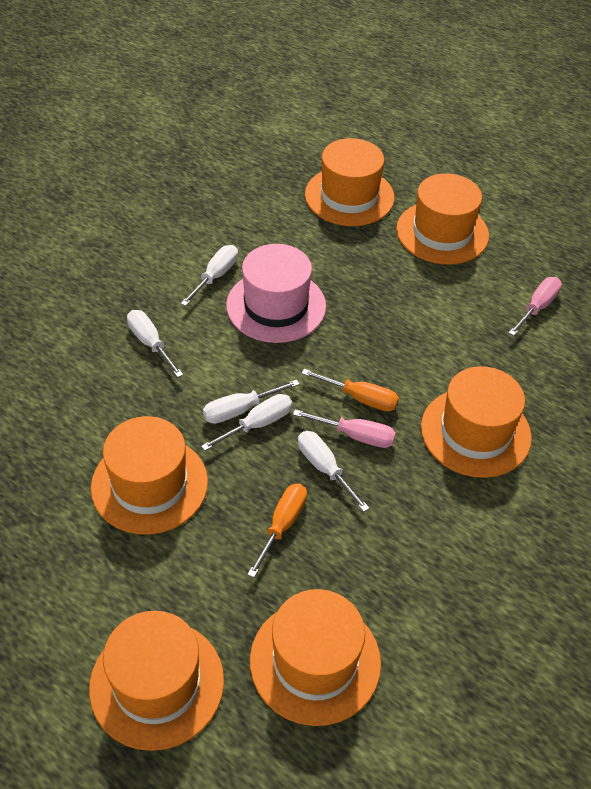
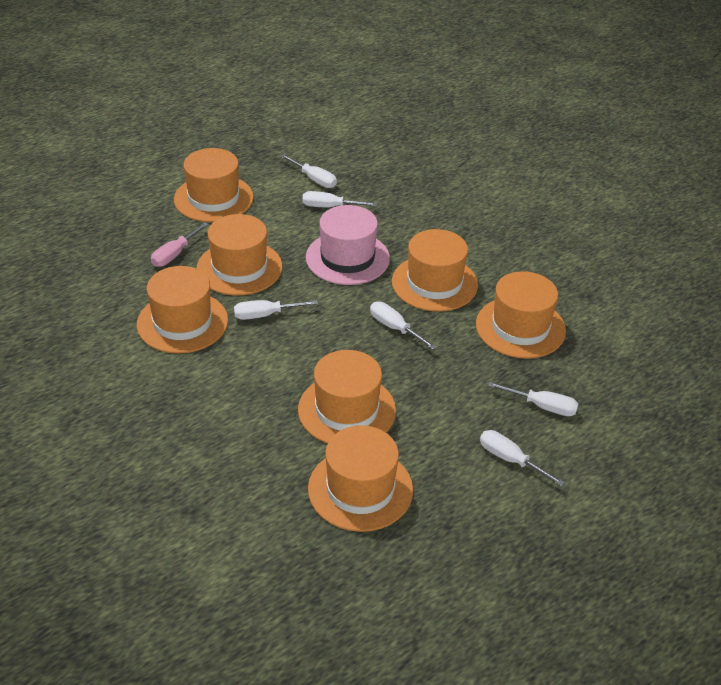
orange hat: 6 -> 7
orange screwdriver: 2 -> 0
pink screwdriver: 2 -> 1
white screwdriver: 5 -> 6

